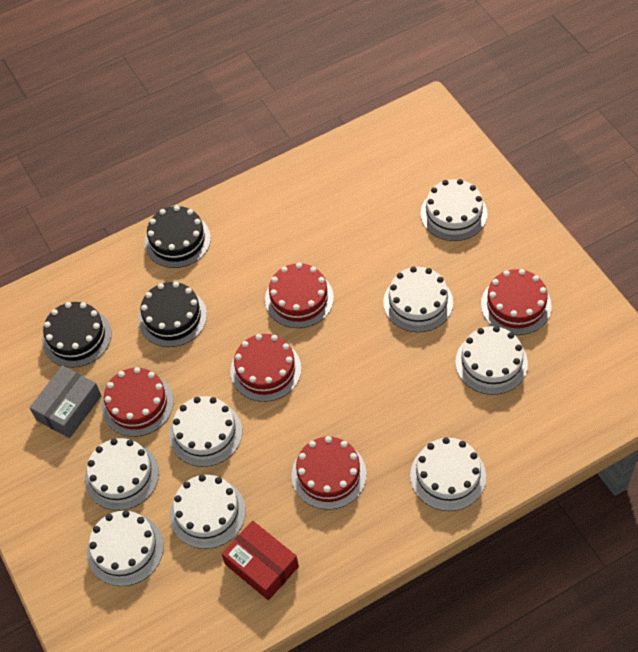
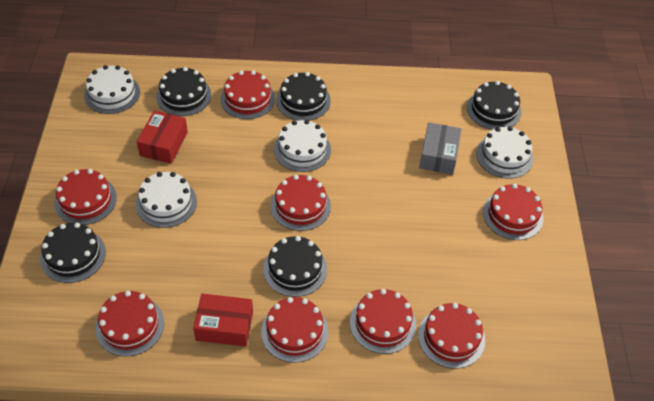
black cake: 3 -> 5
red box: 1 -> 2
red cake: 5 -> 8
white cake: 8 -> 4

